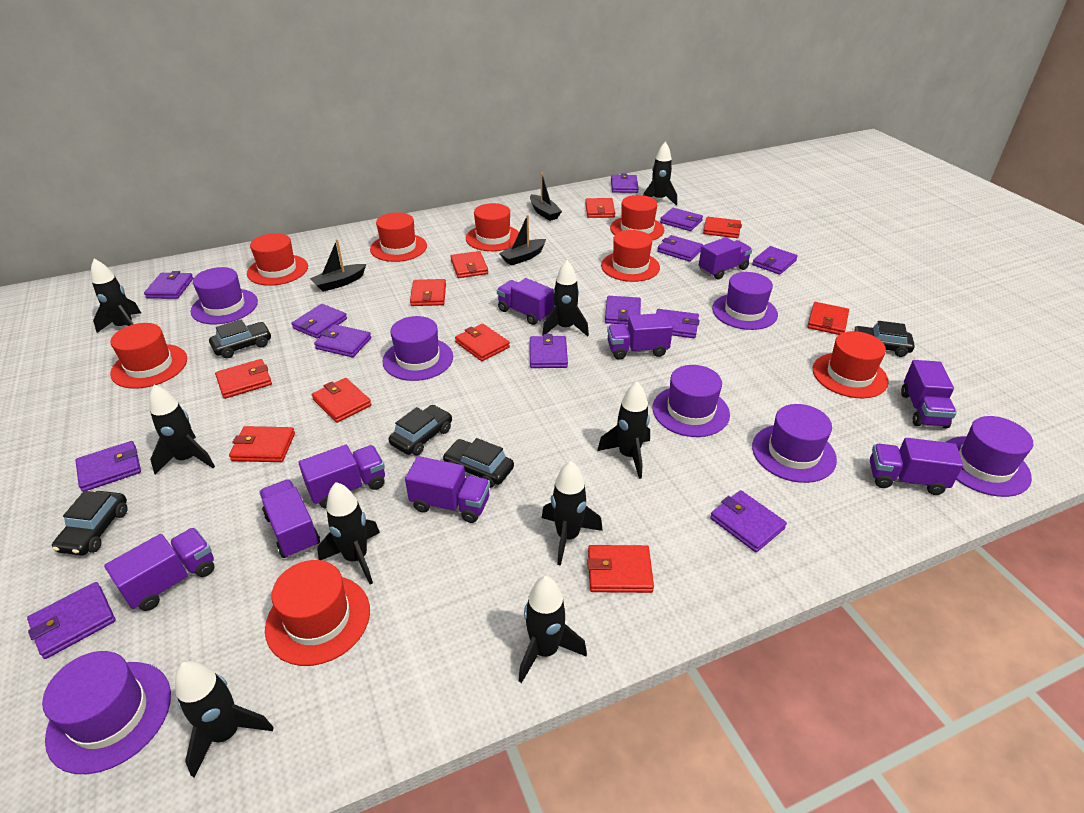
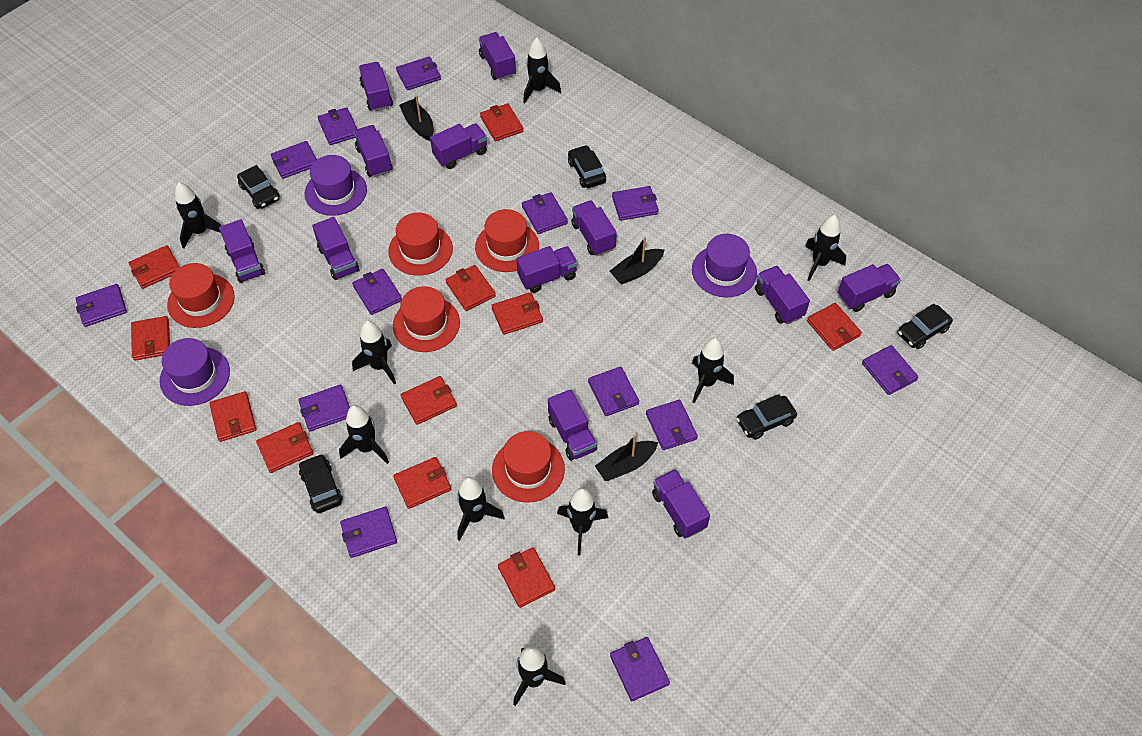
purple hat: 7 -> 3
purple truck: 9 -> 12
red hat: 8 -> 5
red wallet: 10 -> 11

